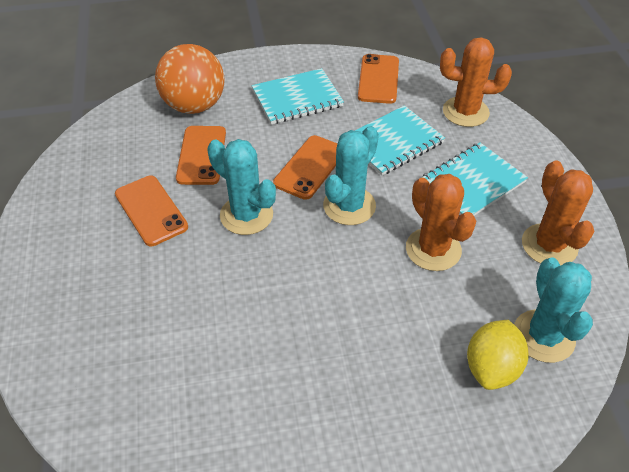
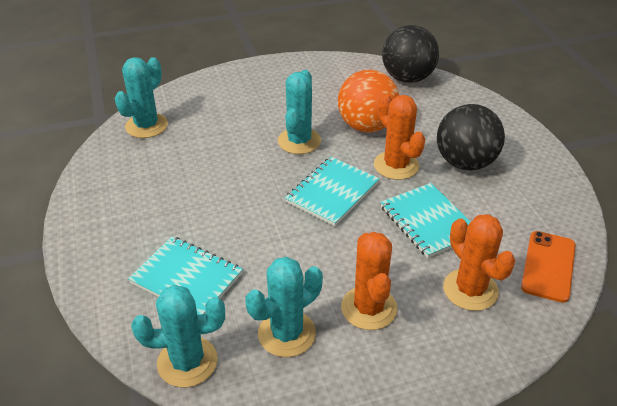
black ball: 0 -> 2
orange phone: 4 -> 1
turquoise cactus: 3 -> 4
yellow lemon: 1 -> 0

